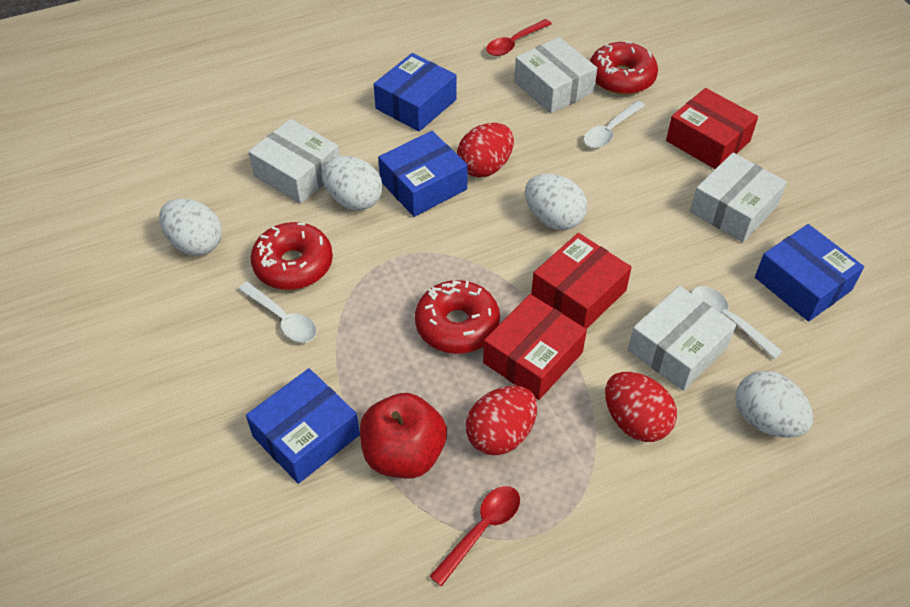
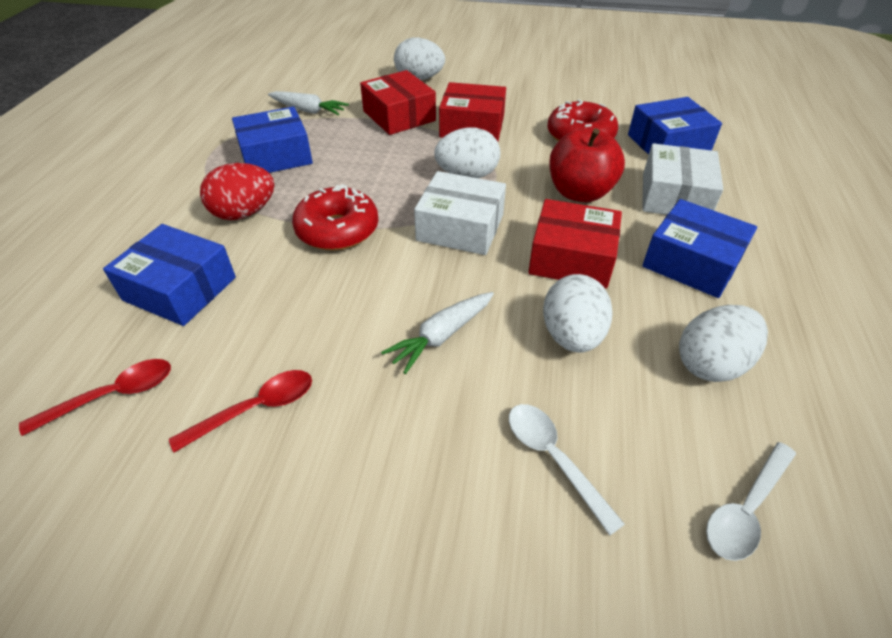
red donut: 3 -> 2
red egg: 3 -> 1
white box: 4 -> 2
white carrot: 0 -> 2
white spoon: 3 -> 2

